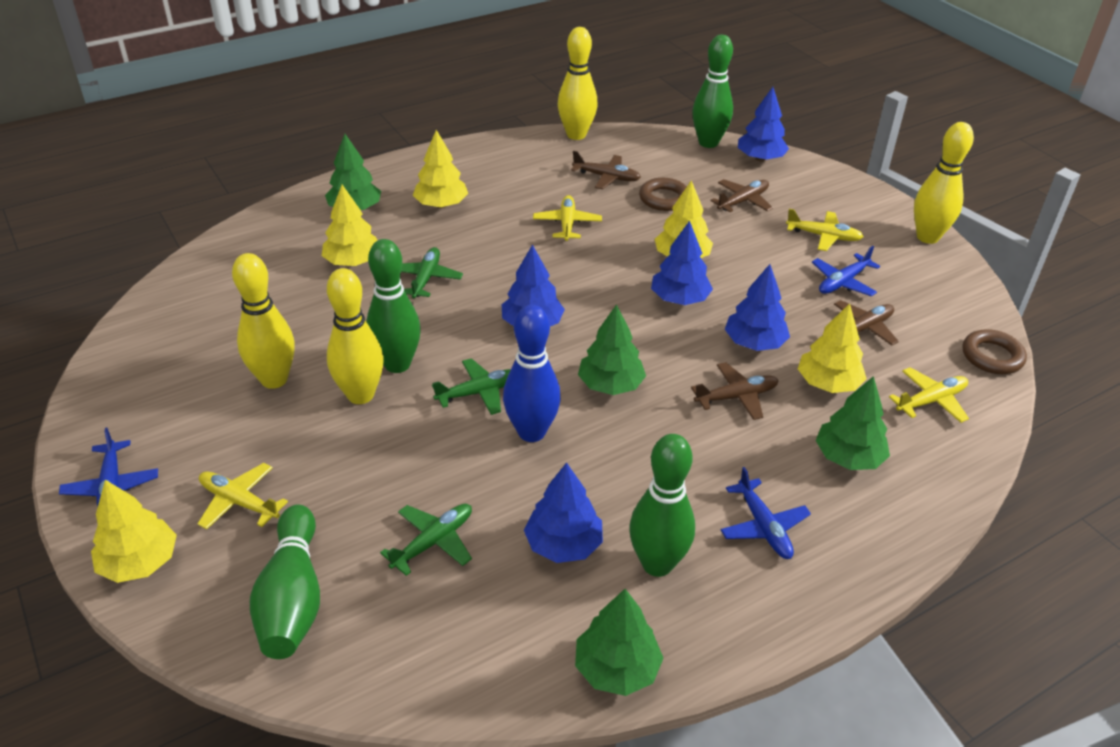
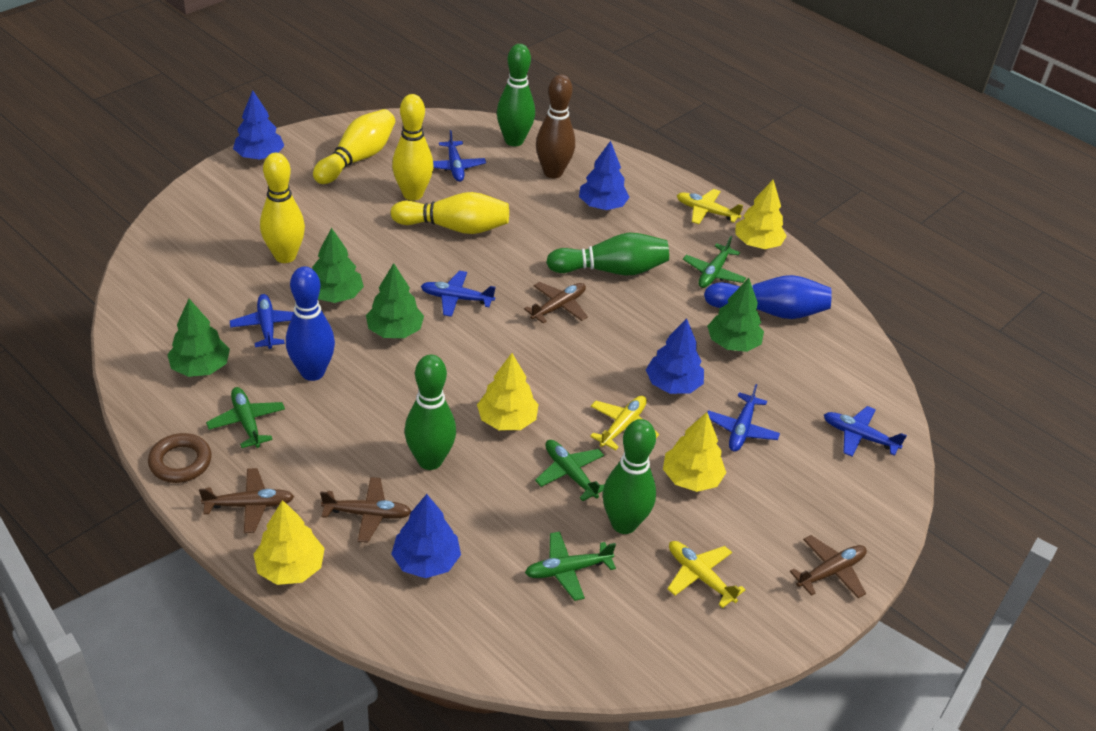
blue bowling pin: 1 -> 2
blue plane: 3 -> 5
blue tree: 5 -> 4
brown bowling pin: 0 -> 1
brown ring: 2 -> 1
green plane: 3 -> 4
yellow plane: 4 -> 3
yellow tree: 5 -> 4

